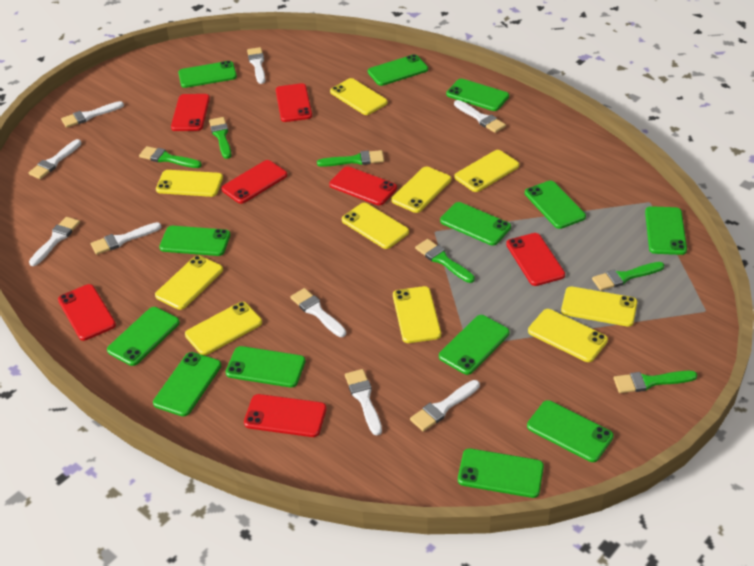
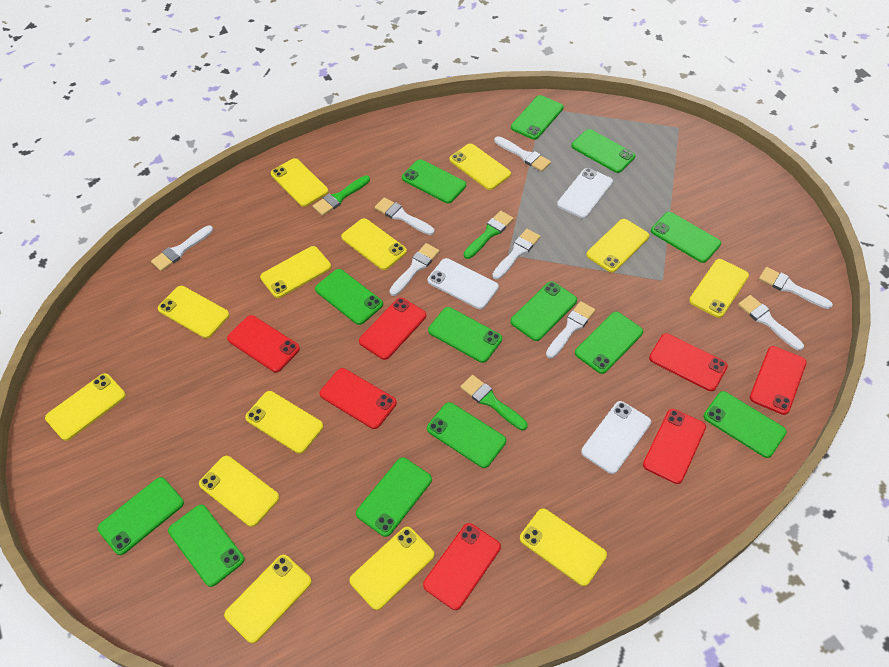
green brush: 6 -> 3
white brush: 9 -> 8
white phone: 0 -> 3
yellow phone: 10 -> 13

